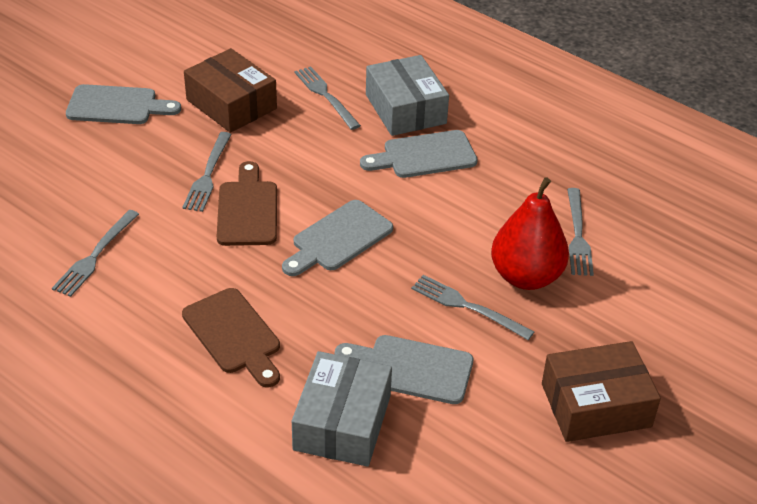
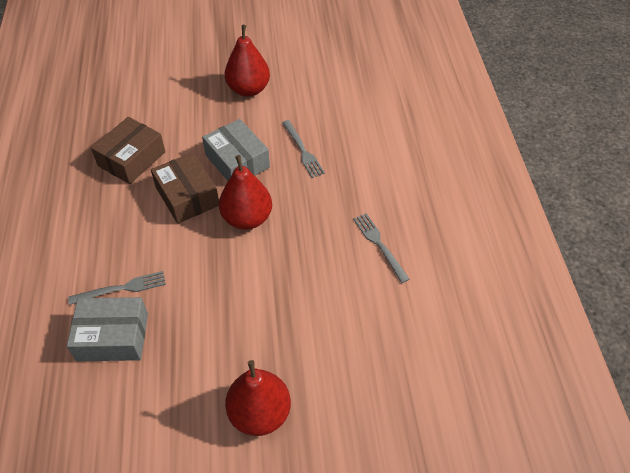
brown cutting board: 2 -> 0
grey cutting board: 4 -> 0
grey fork: 5 -> 3
red pear: 1 -> 3

